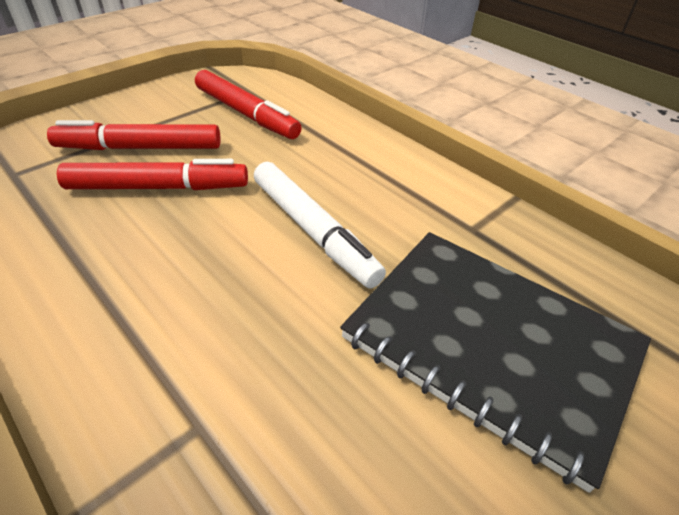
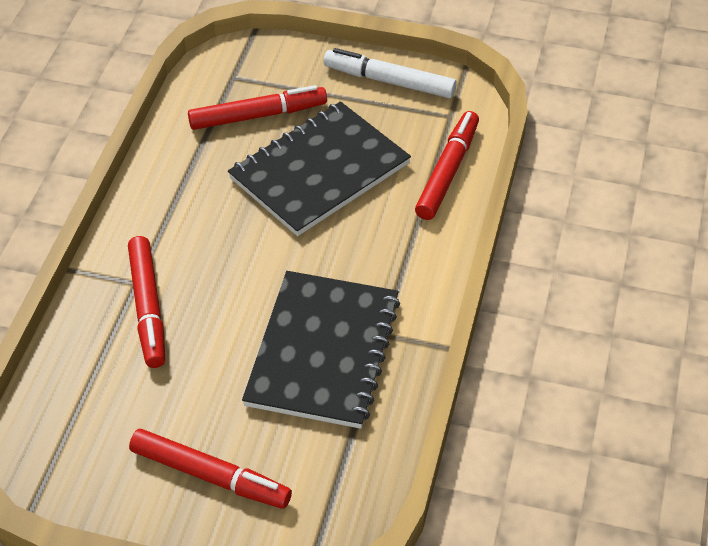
black notebook: 1 -> 2
red marker: 3 -> 4

